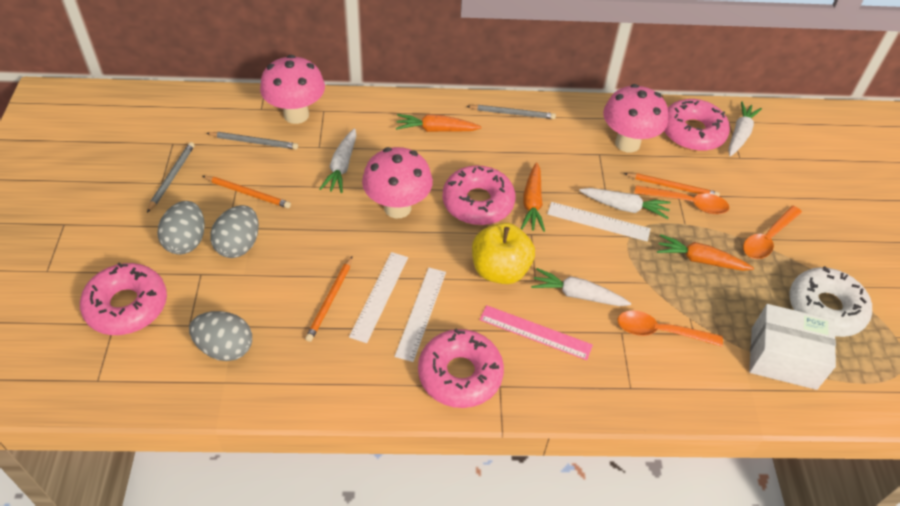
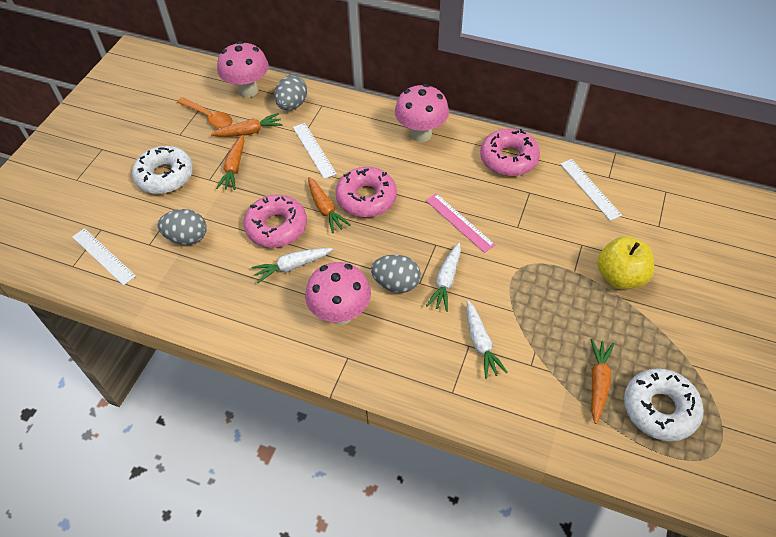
grey pencil: 3 -> 0
orange carrot: 3 -> 4
orange pencil: 3 -> 0
orange spoon: 3 -> 1
pink donut: 4 -> 3
white box: 1 -> 0
white carrot: 4 -> 3
white donut: 1 -> 2

